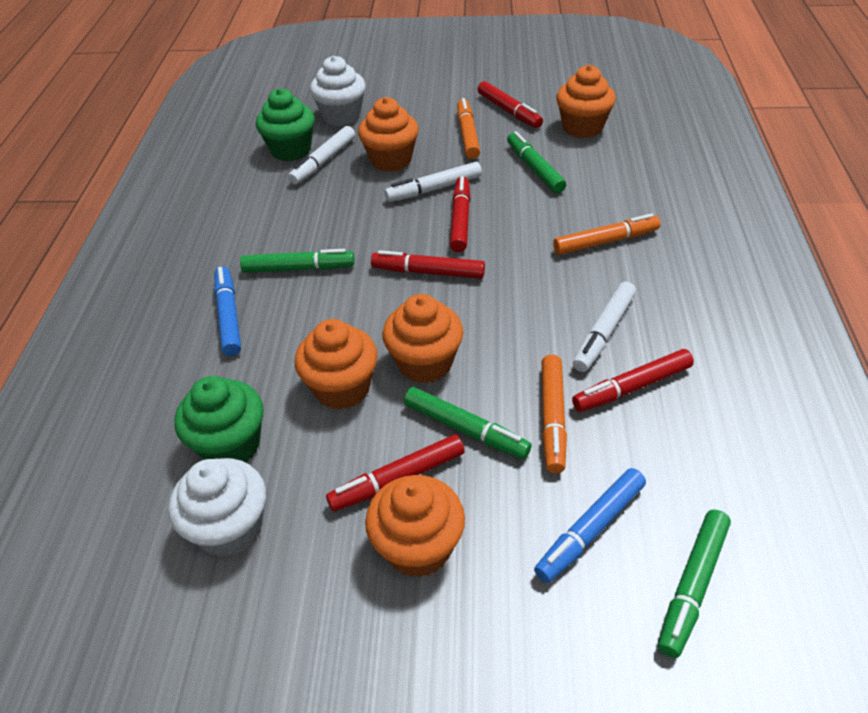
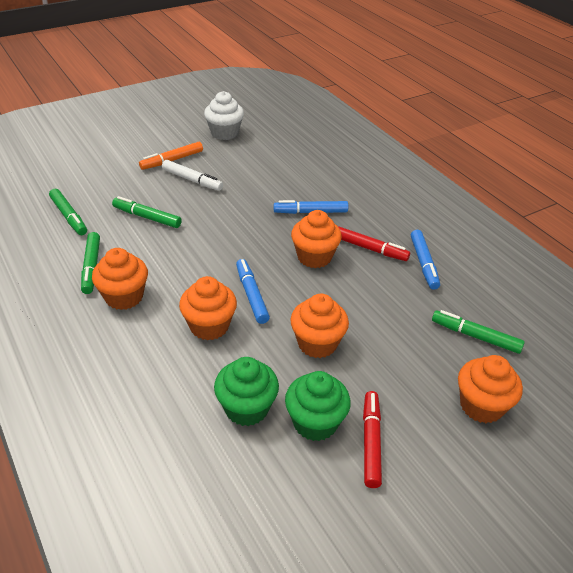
blue marker: 2 -> 3
orange marker: 3 -> 1
red marker: 5 -> 2
white cupcake: 2 -> 1
white marker: 3 -> 1

